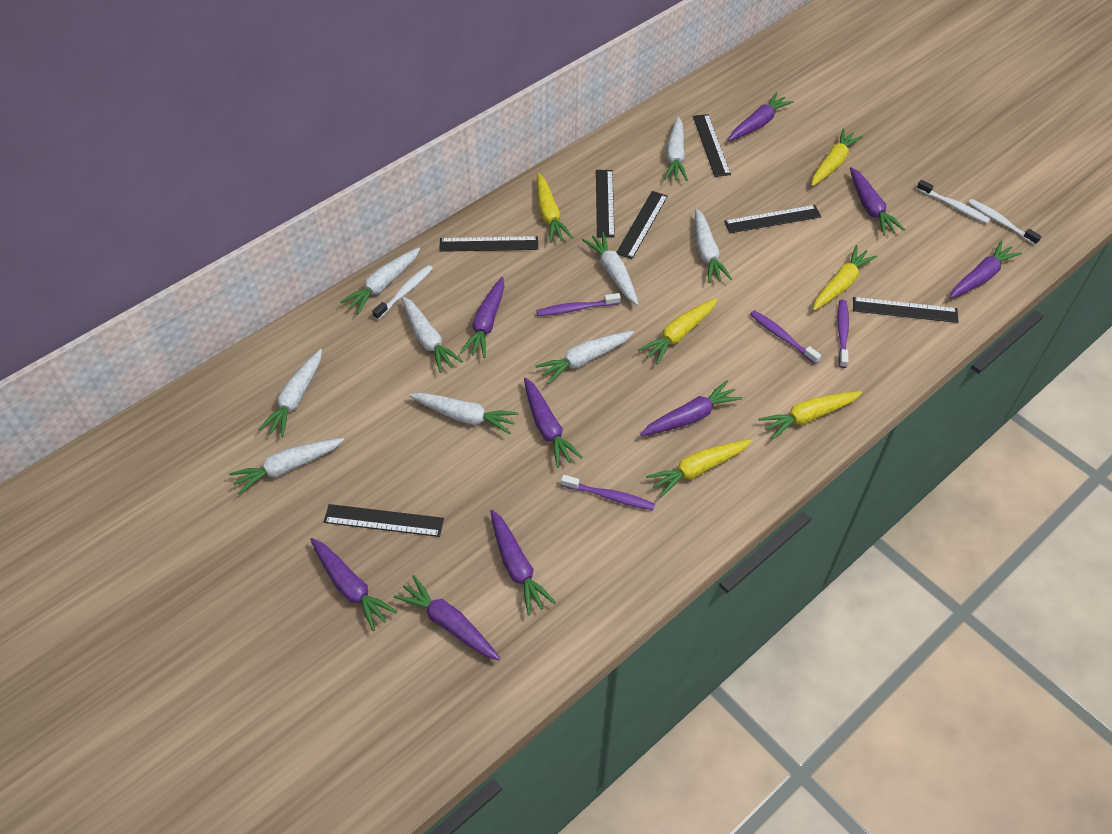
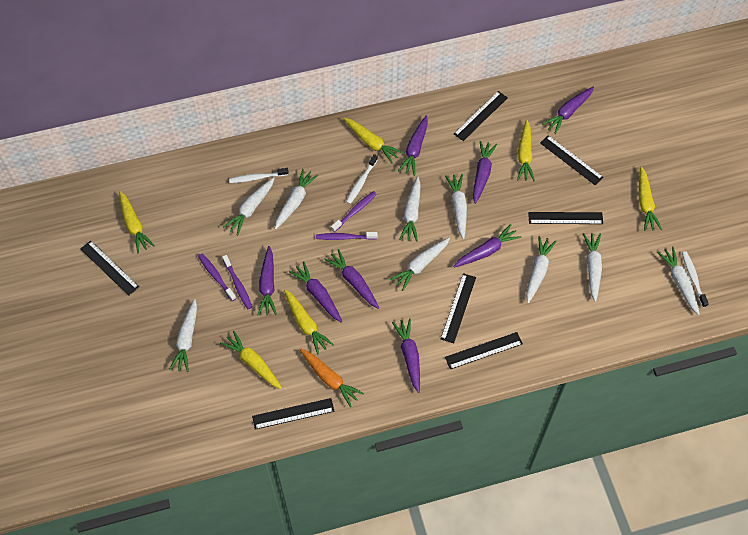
orange carrot: 0 -> 1
purple carrot: 9 -> 8

